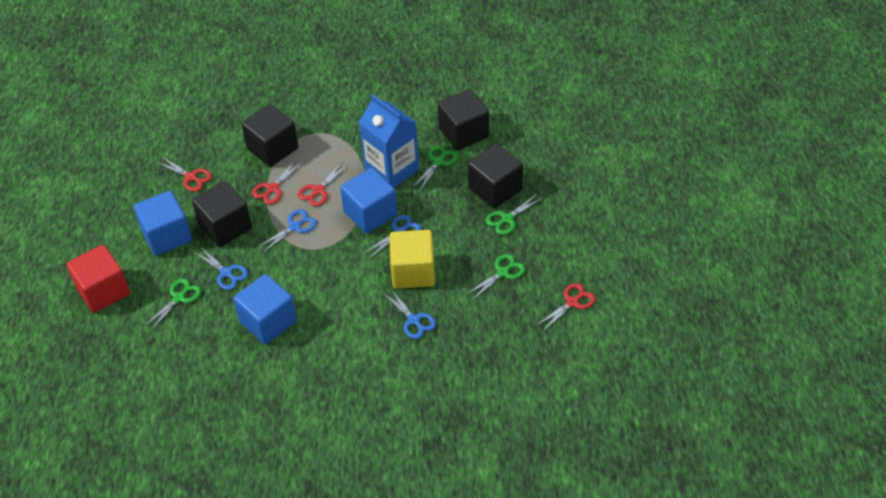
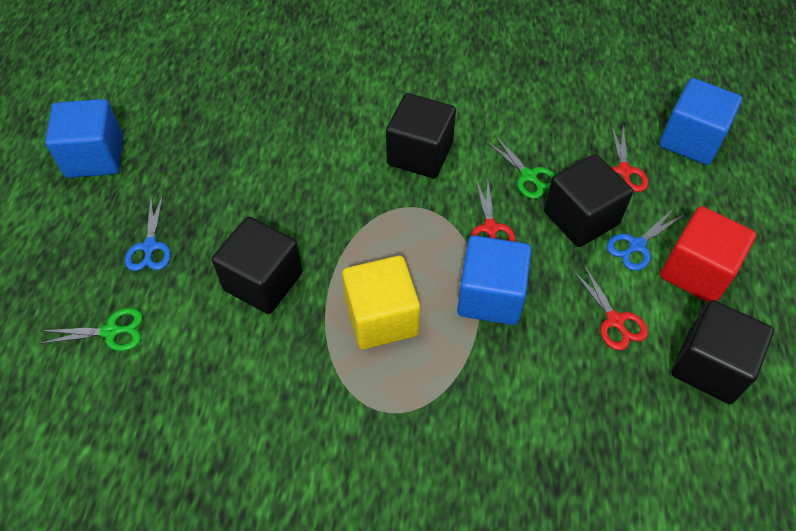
blue carton: 1 -> 0
blue scissors: 4 -> 2
green scissors: 4 -> 2
red scissors: 4 -> 3

